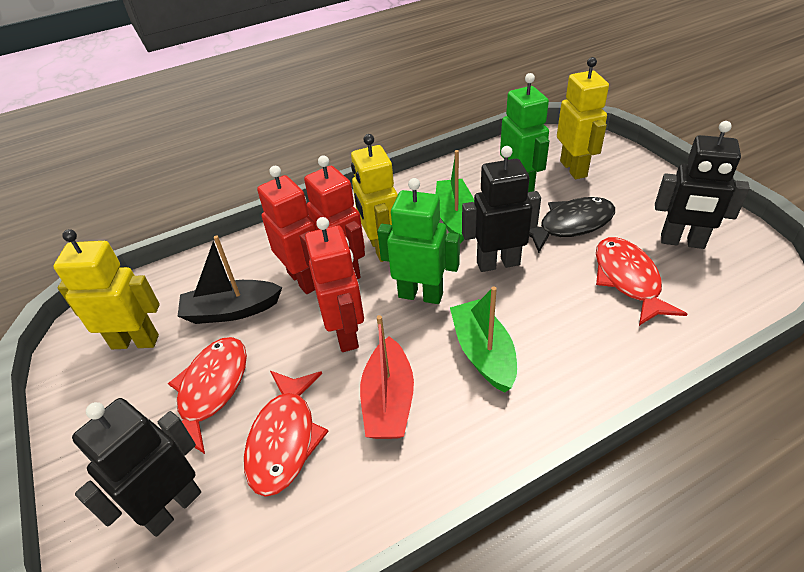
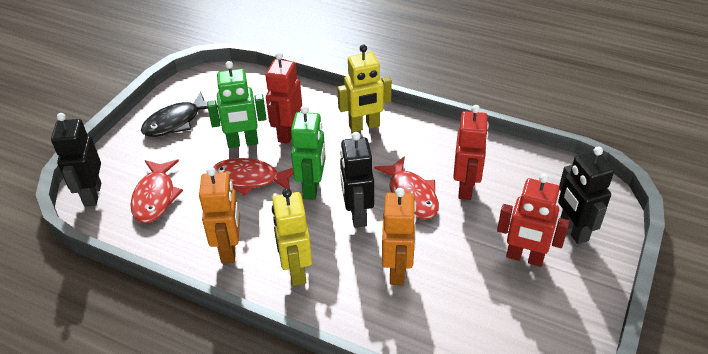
black boat: 1 -> 0
green boat: 2 -> 0
orange robot: 0 -> 2
red boat: 1 -> 0
yellow robot: 3 -> 2

